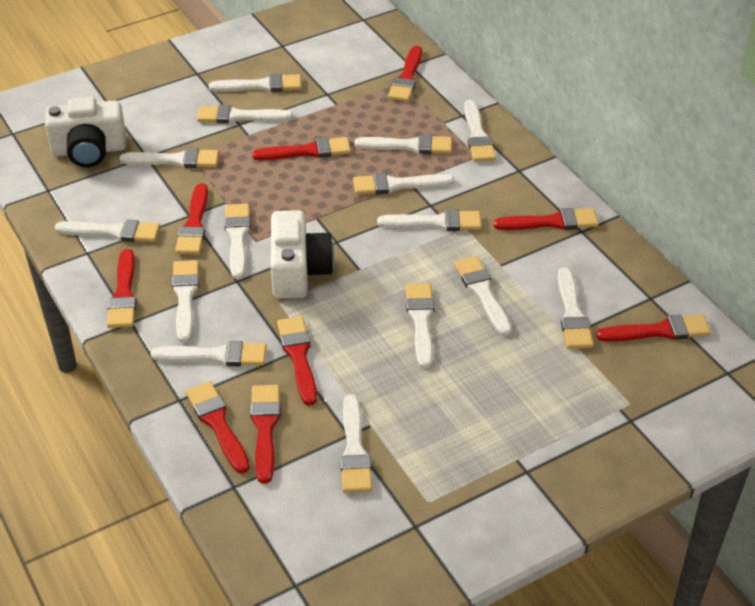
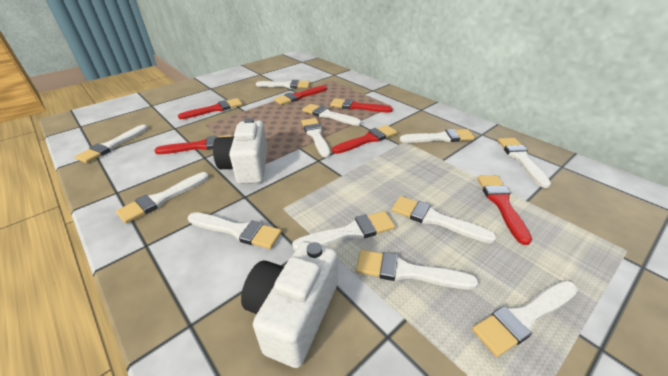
red brush: 9 -> 6
white brush: 15 -> 12

